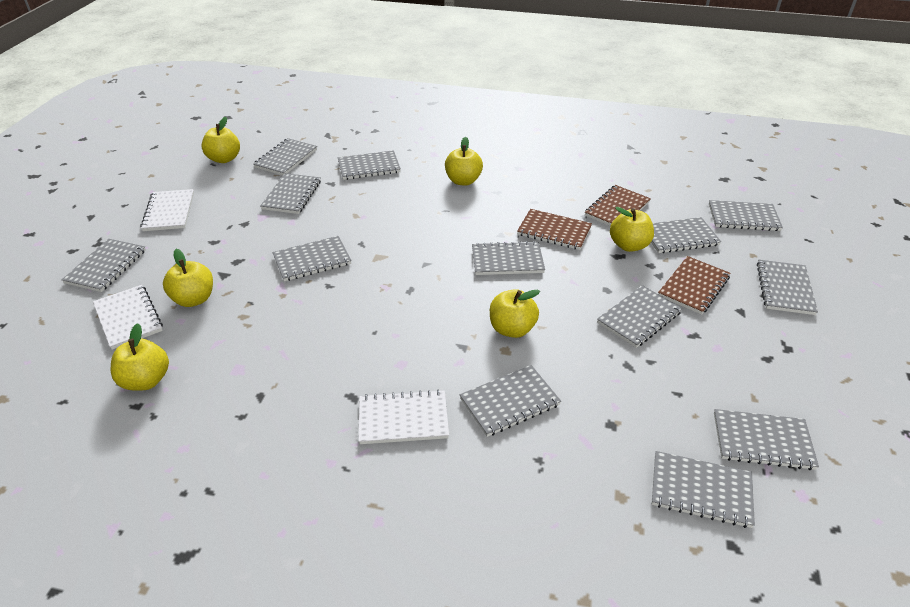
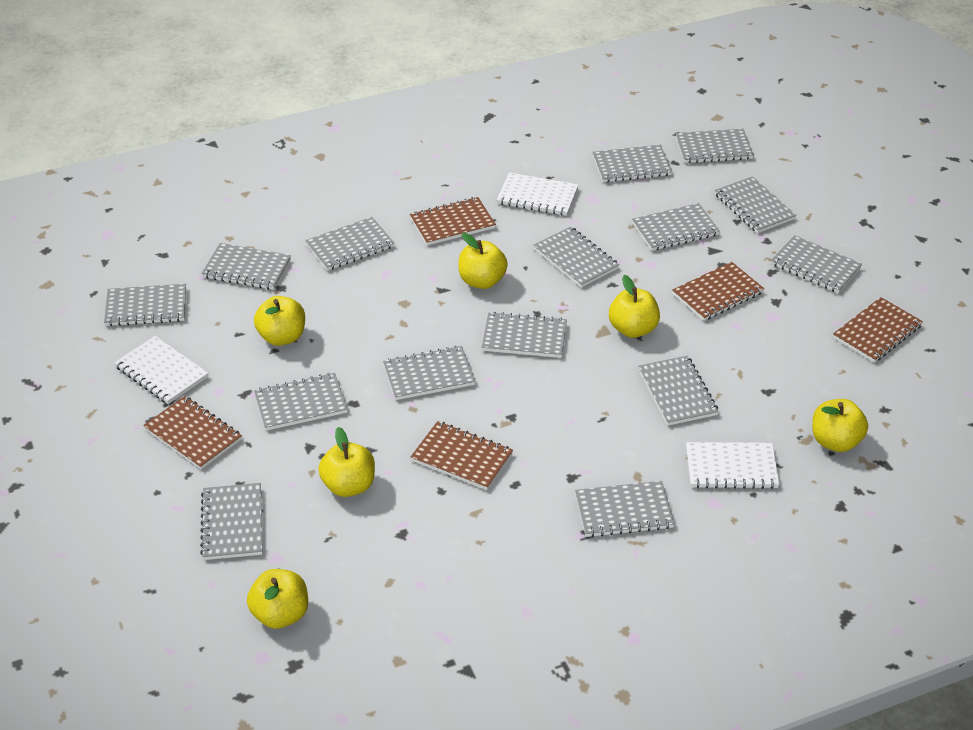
brown notebook: 3 -> 5
grey notebook: 13 -> 15

